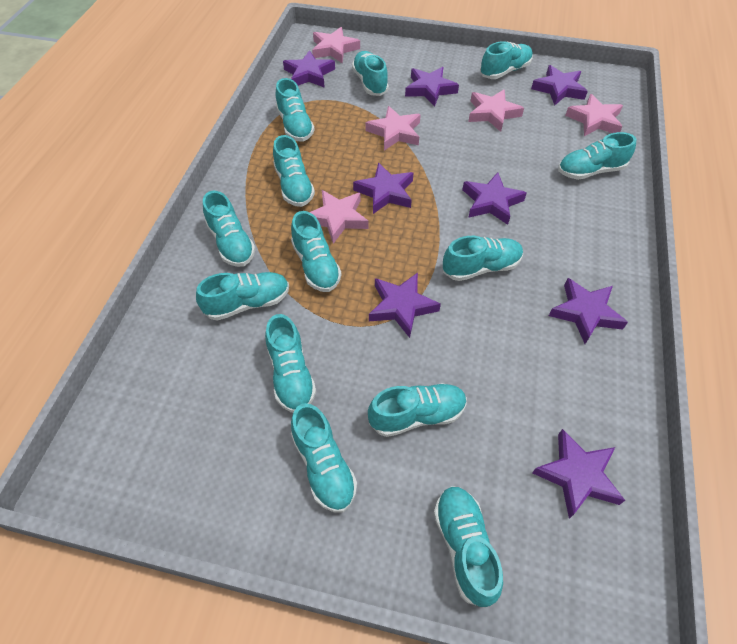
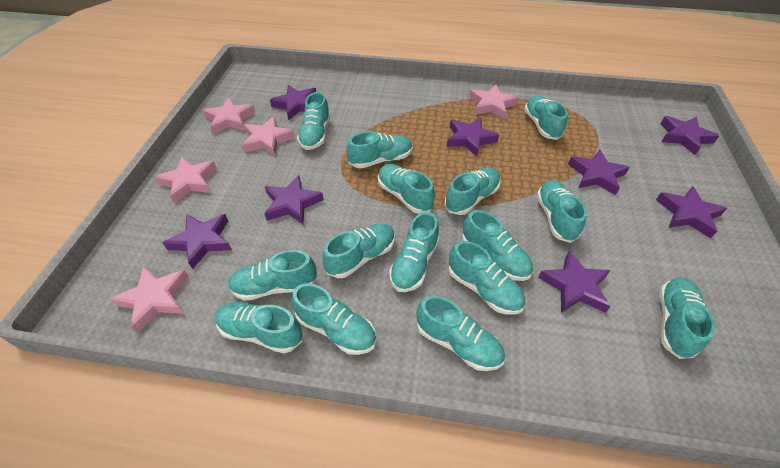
turquoise shoe: 13 -> 15

